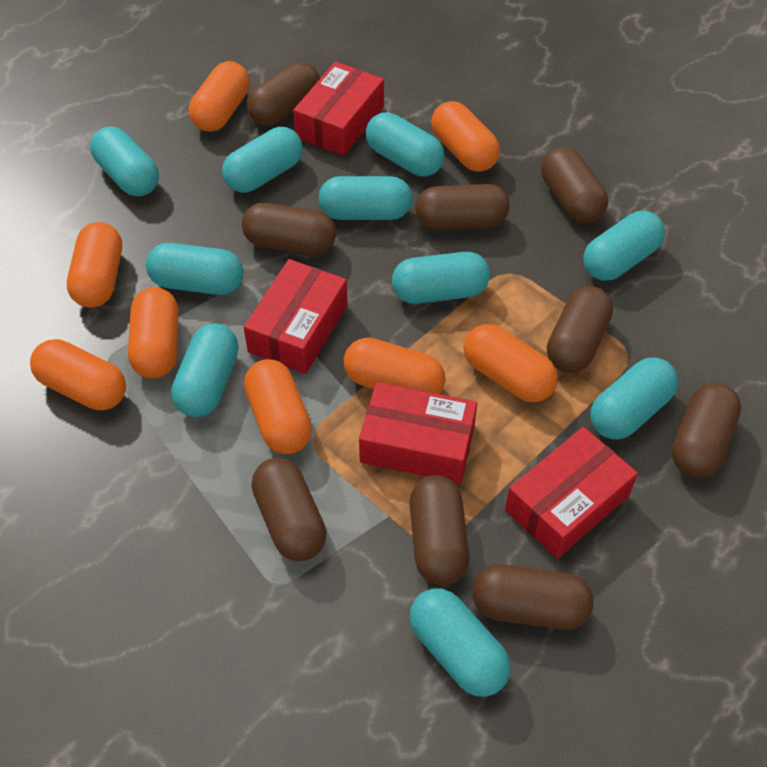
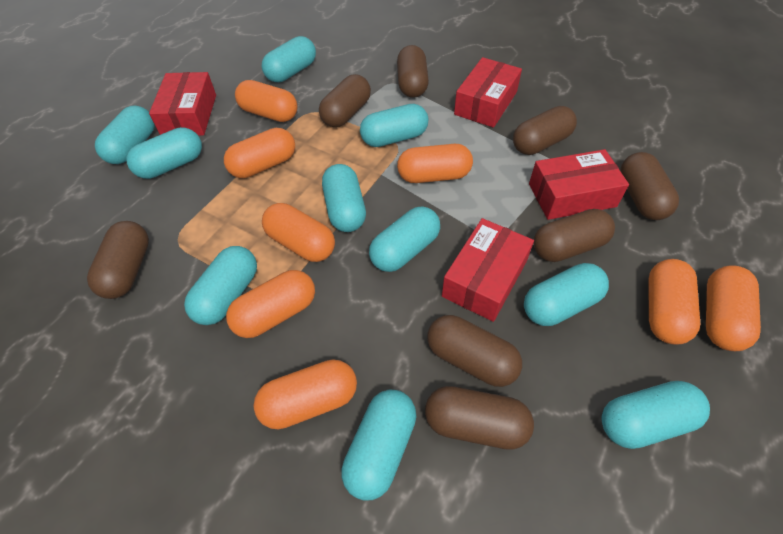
brown capsule: 9 -> 8

